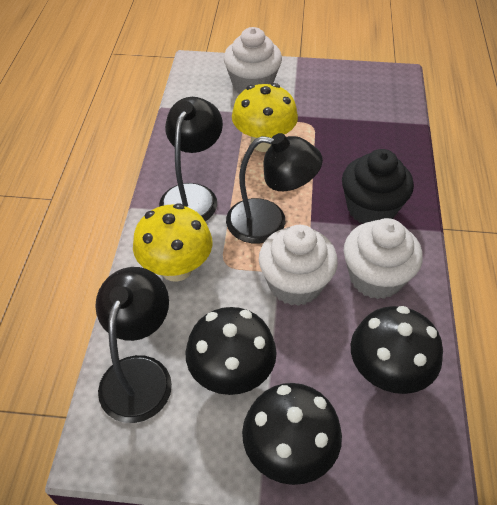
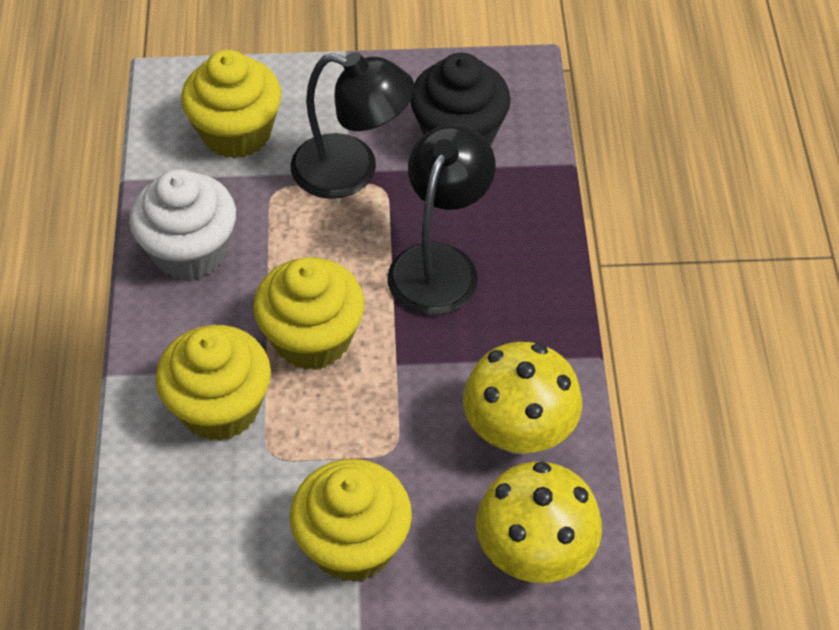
black lamp: 3 -> 2
black mushroom: 3 -> 0
white cupcake: 3 -> 1
yellow cupcake: 0 -> 4

